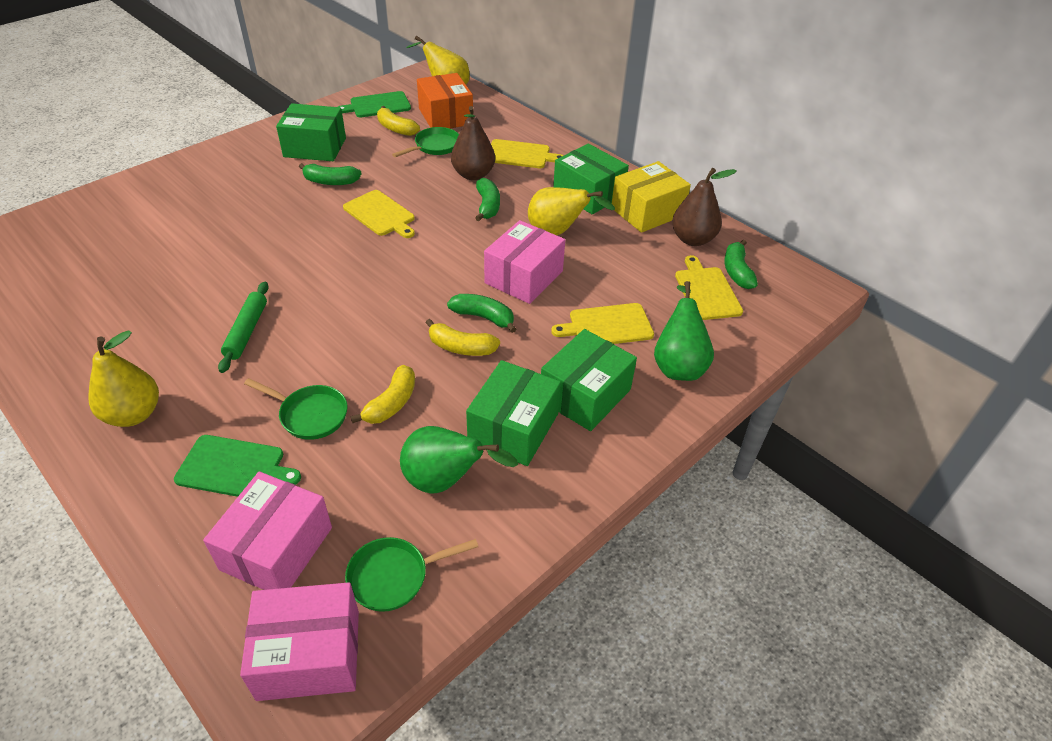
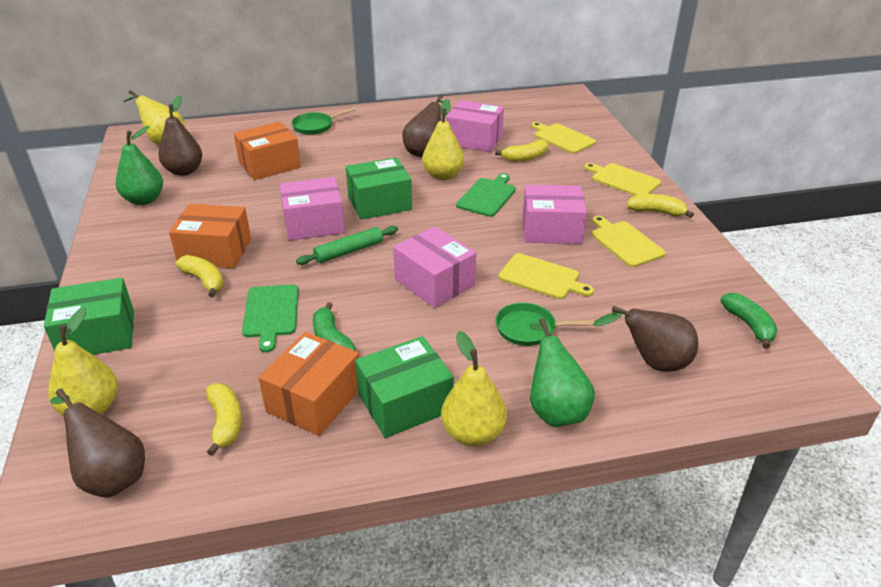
brown pear: 2 -> 4
green banana: 4 -> 2
green box: 4 -> 3
green pan: 3 -> 2
orange box: 1 -> 3
pink box: 3 -> 4
yellow banana: 3 -> 4
yellow box: 1 -> 0
yellow pear: 3 -> 4

